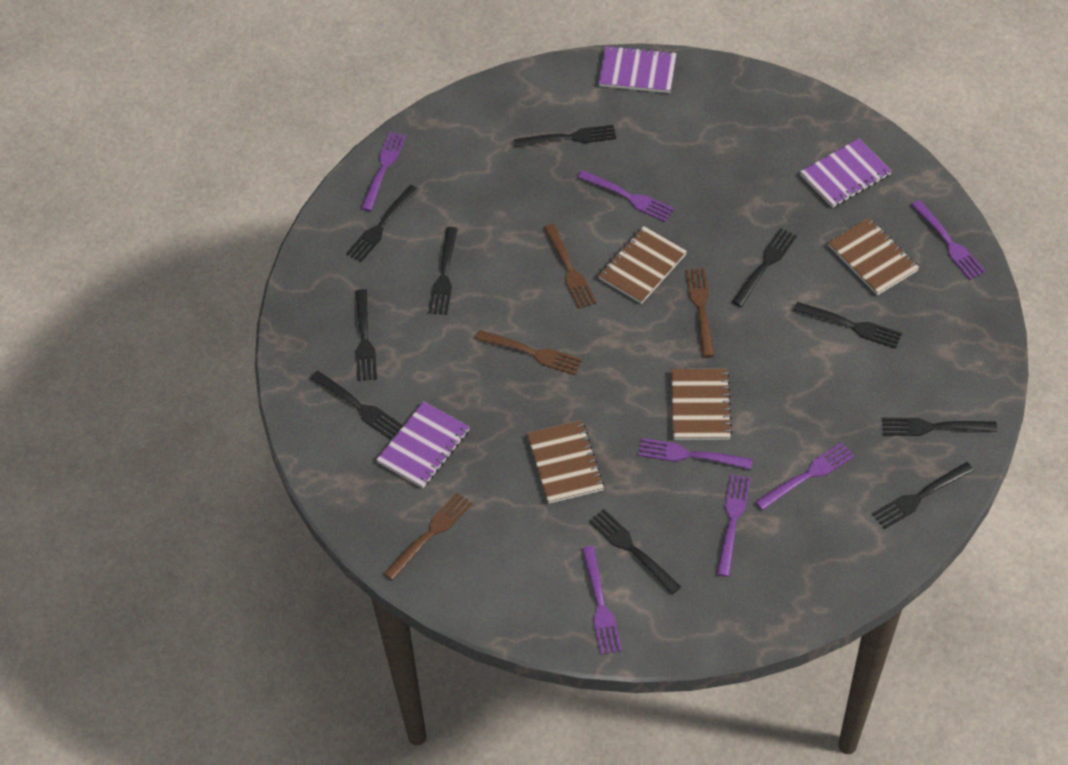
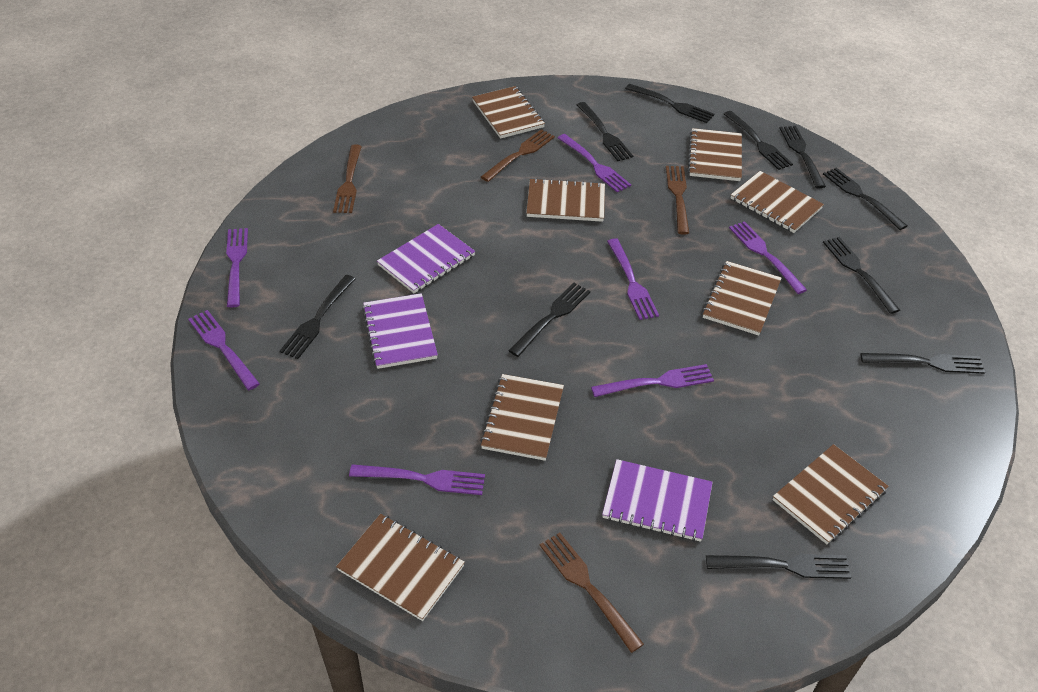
brown notebook: 4 -> 8

